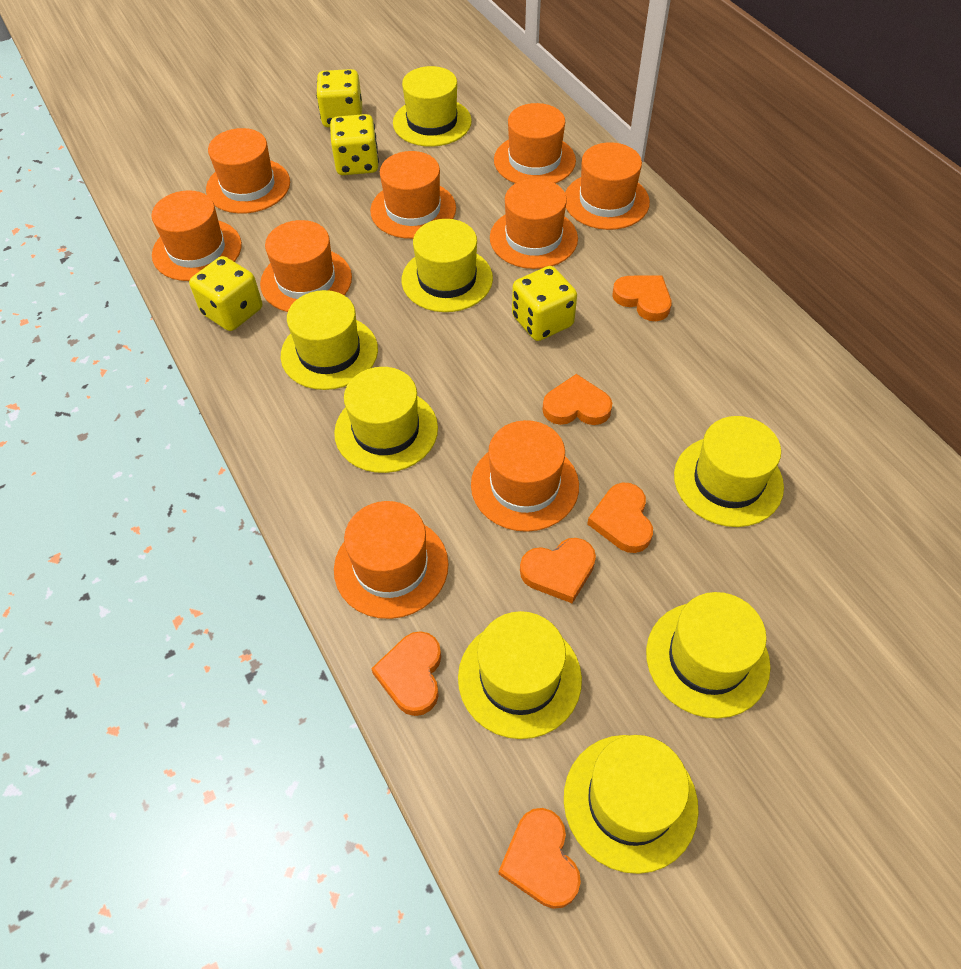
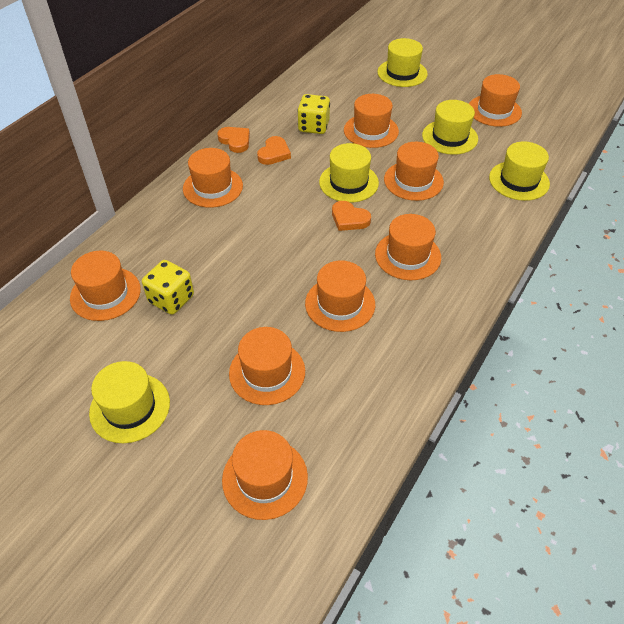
orange heart: 6 -> 3
yellow dice: 4 -> 2
yellow hat: 8 -> 5

